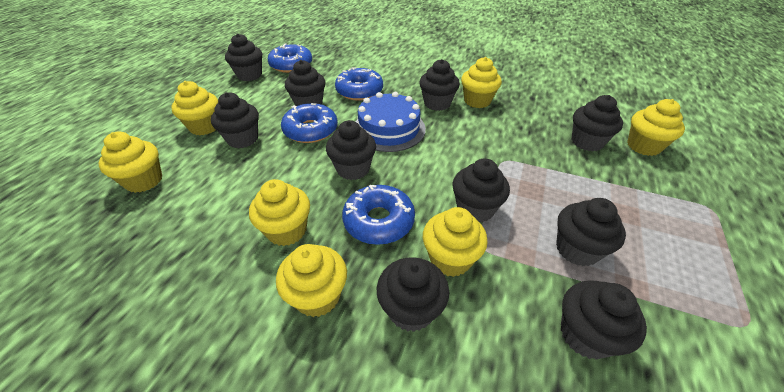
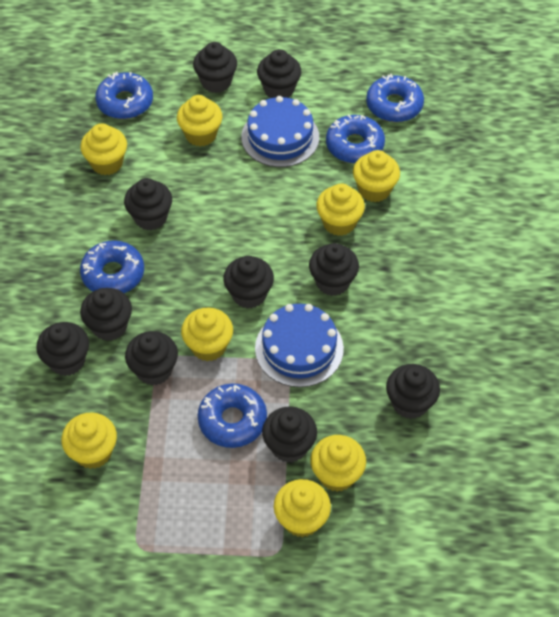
blue cake: 1 -> 2
blue donut: 4 -> 5
yellow cupcake: 7 -> 8

